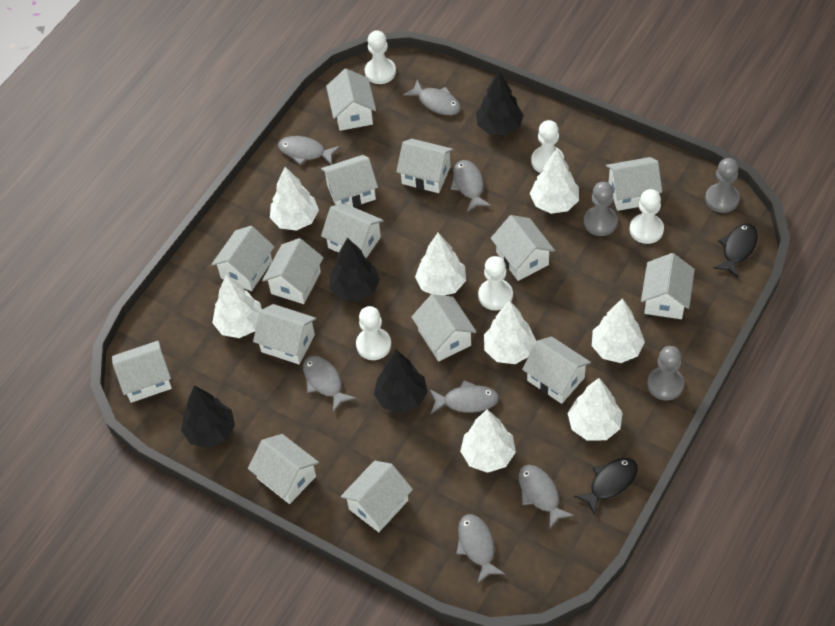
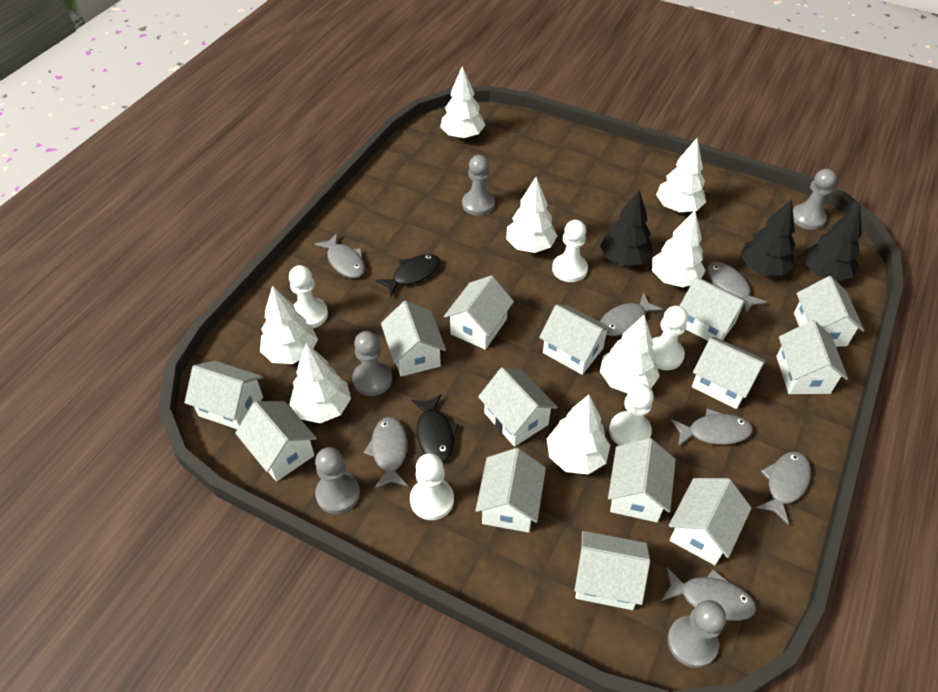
black tree: 4 -> 3
grey pawn: 3 -> 5
white house: 15 -> 14

